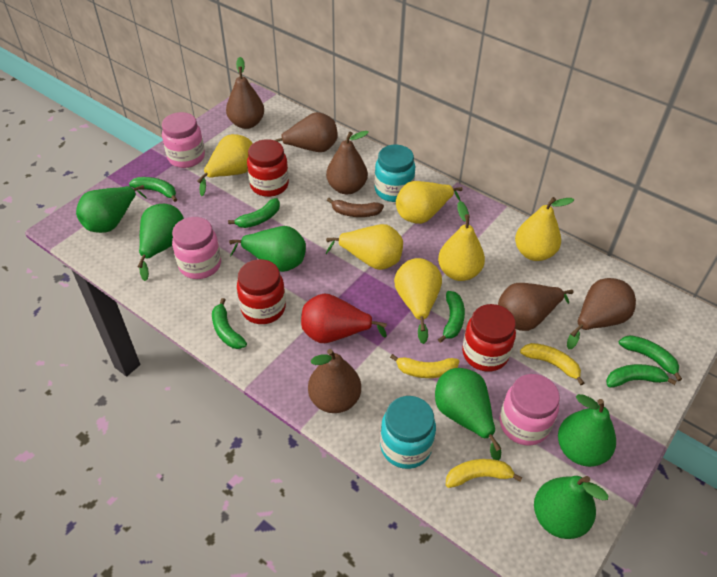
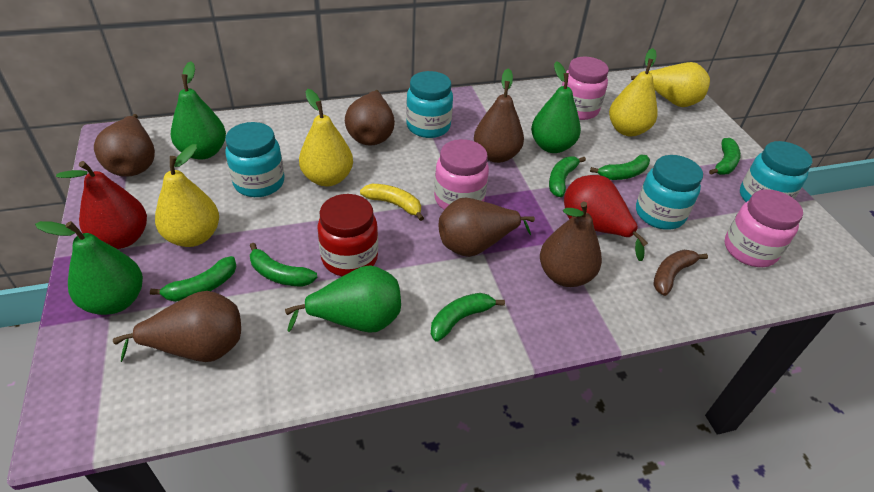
green pear: 6 -> 4
red jar: 3 -> 1
red pear: 1 -> 2
turquoise jar: 2 -> 4
yellow banana: 3 -> 1
yellow pear: 6 -> 4

